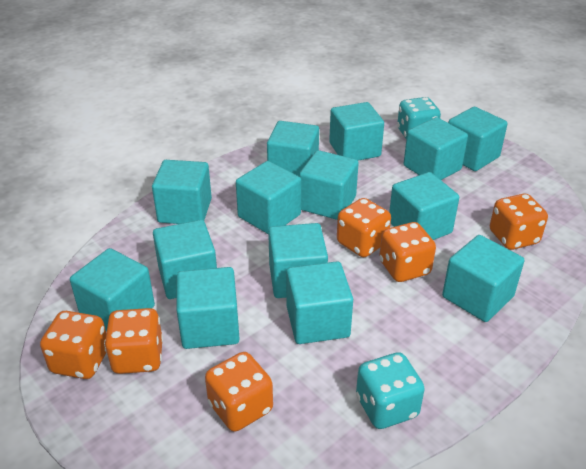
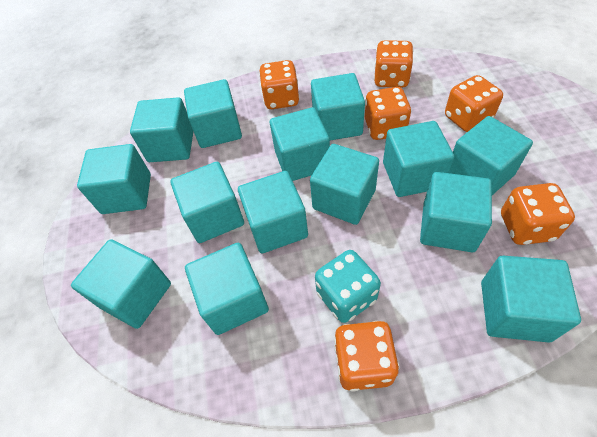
turquoise dice: 2 -> 1

